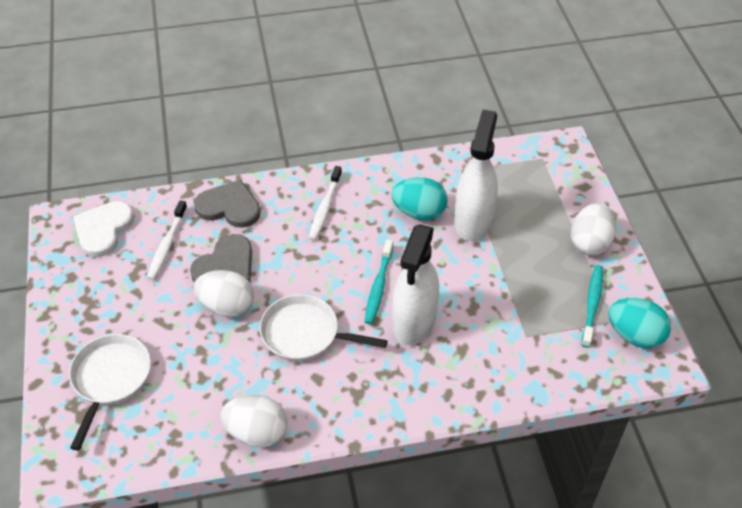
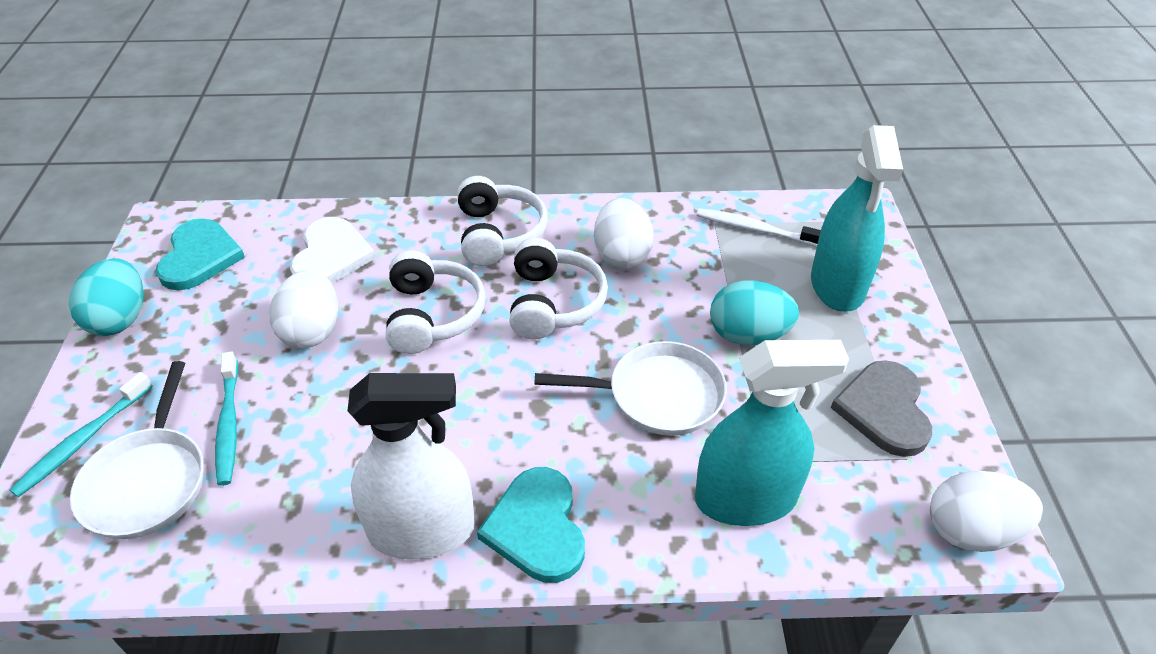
grey heart: 2 -> 1
turquoise heart: 0 -> 2
turquoise spray bottle: 0 -> 2
white headphones: 0 -> 3
white spray bottle: 2 -> 1
white toothbrush: 2 -> 1

